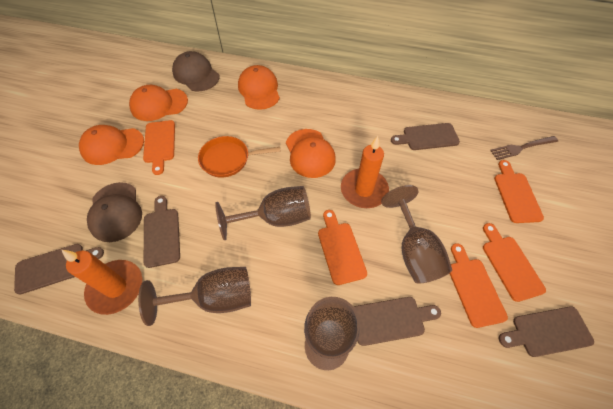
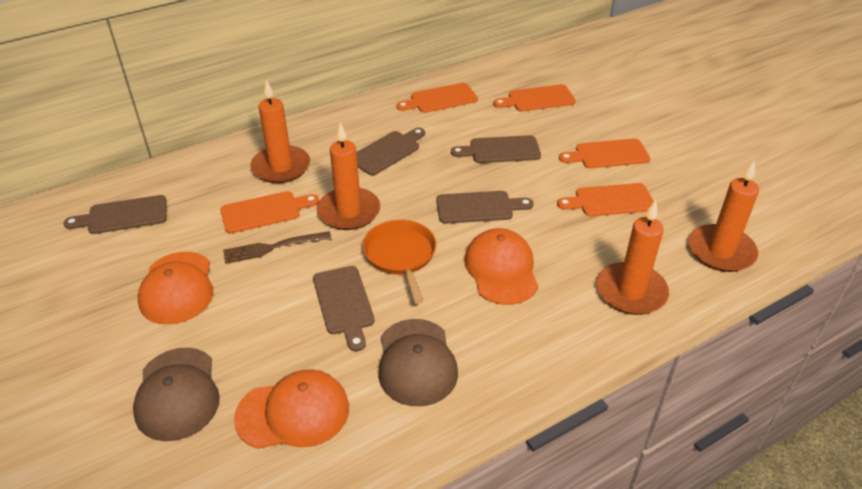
brown goblet: 4 -> 0
orange candle: 2 -> 4
orange cap: 4 -> 3

